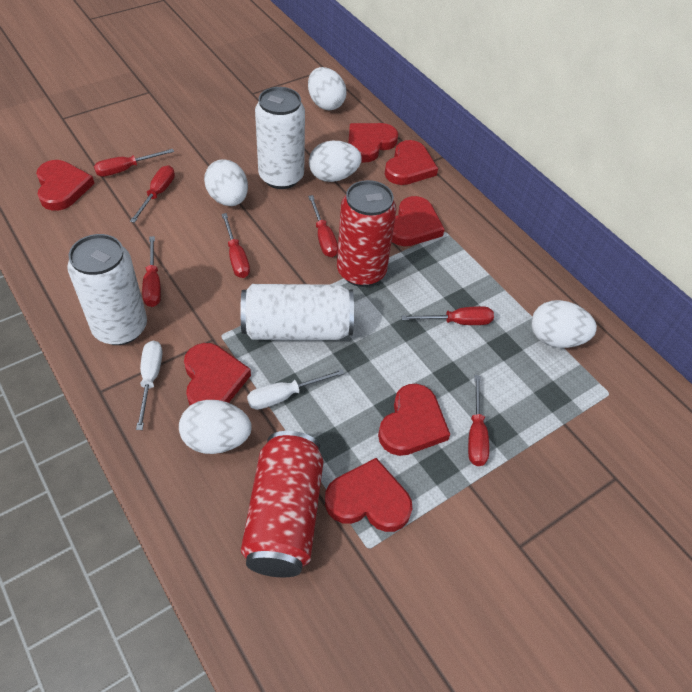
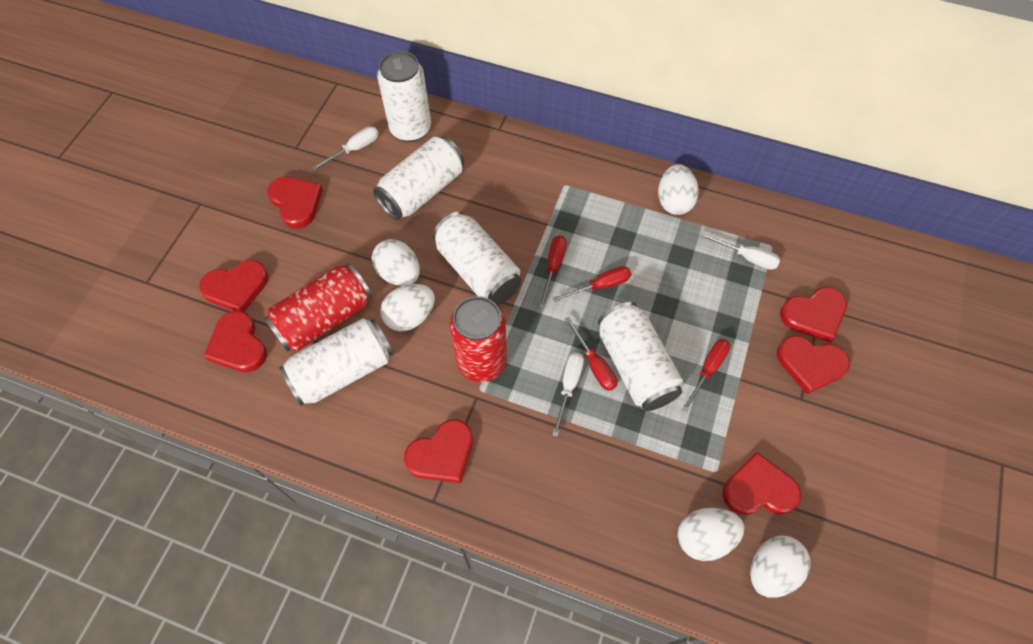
red screwdriver: 7 -> 4
white can: 3 -> 5
white screwdriver: 2 -> 3

